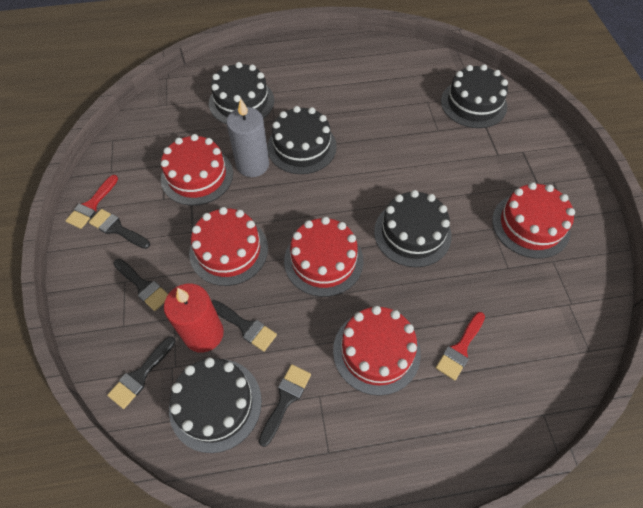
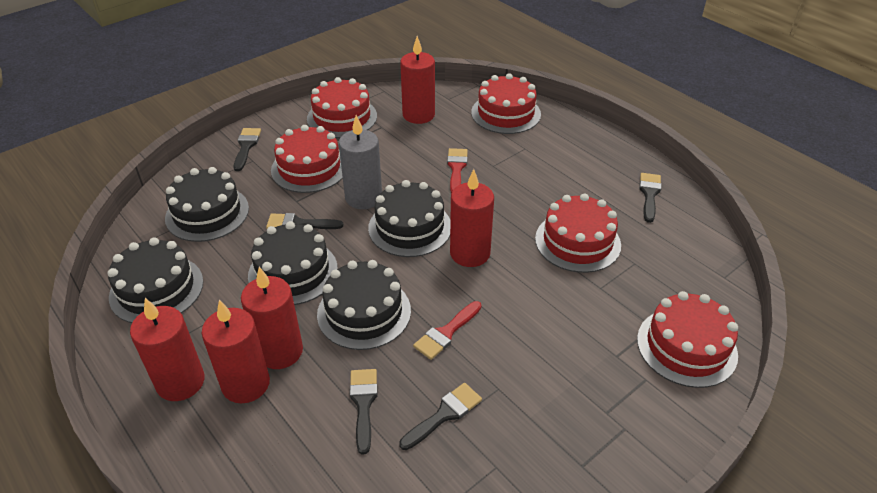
red candle: 1 -> 5

